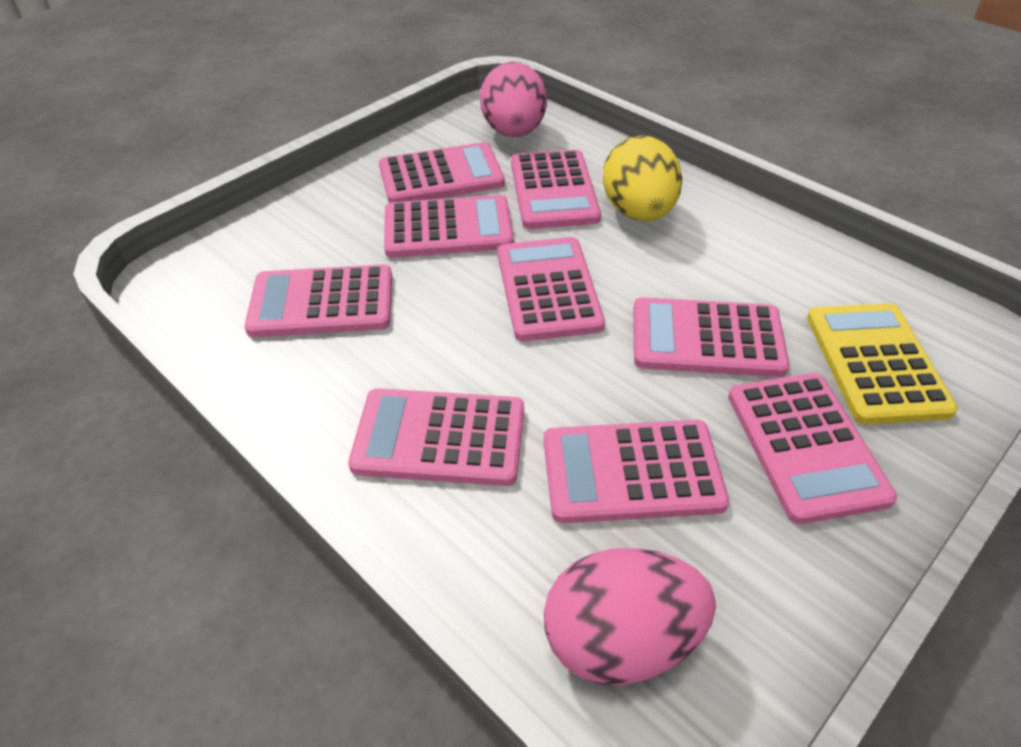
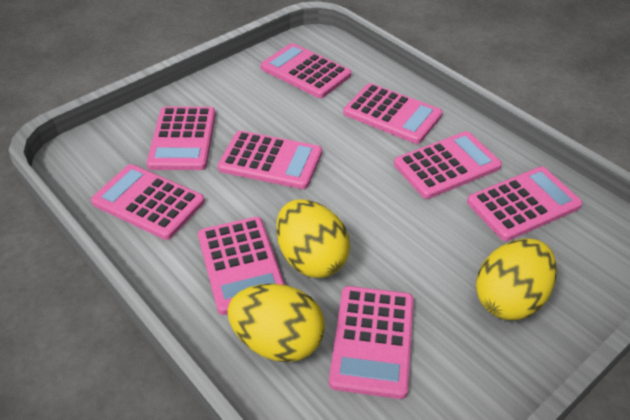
pink egg: 2 -> 0
yellow calculator: 1 -> 0
yellow egg: 1 -> 3

